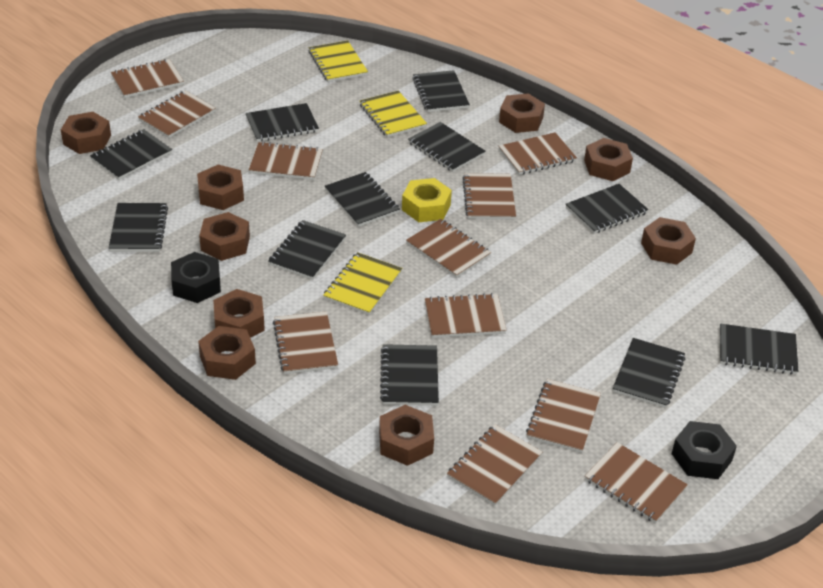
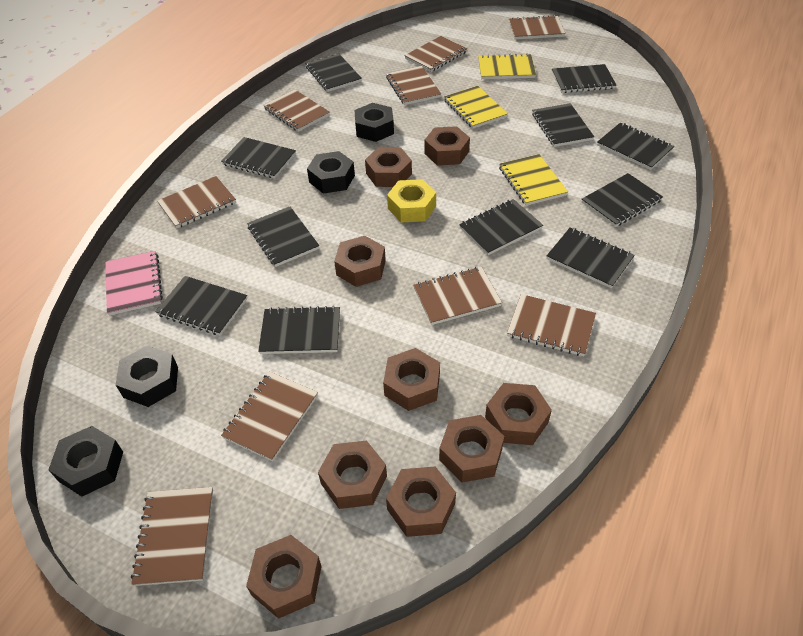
black nut: 2 -> 4
brown notebook: 11 -> 9
pink notebook: 0 -> 1

